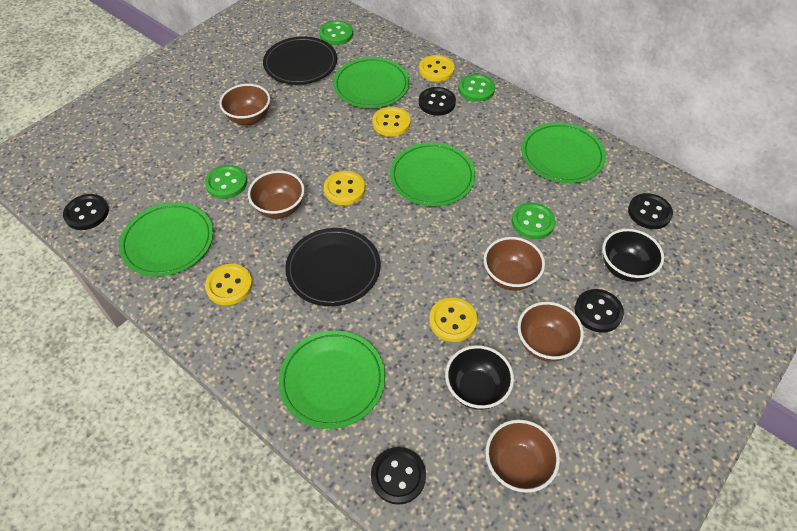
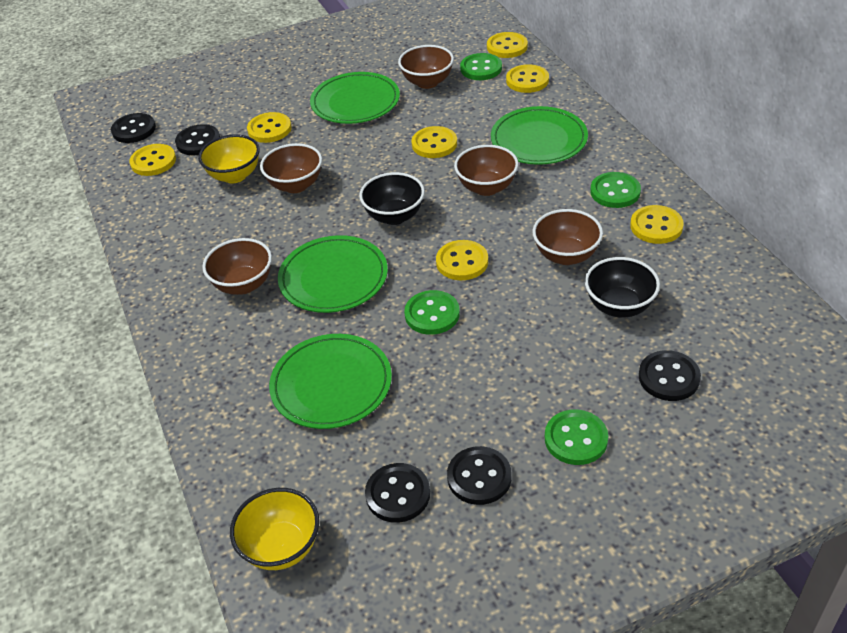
black plate: 2 -> 0
green plate: 5 -> 4
yellow bowl: 0 -> 2
yellow button: 5 -> 7

